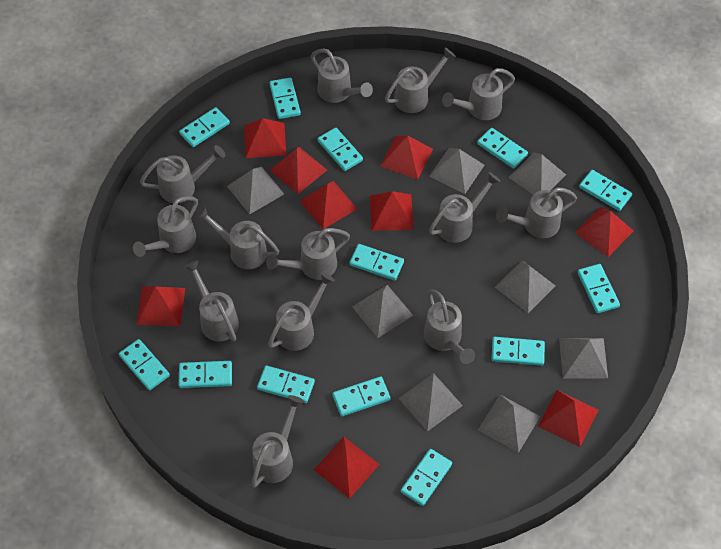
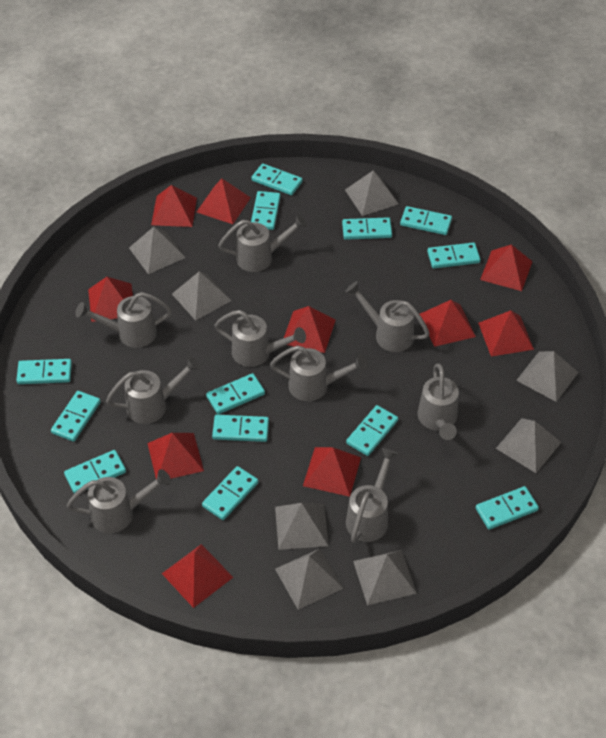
grey watering can: 13 -> 9
red pyramid: 9 -> 10

